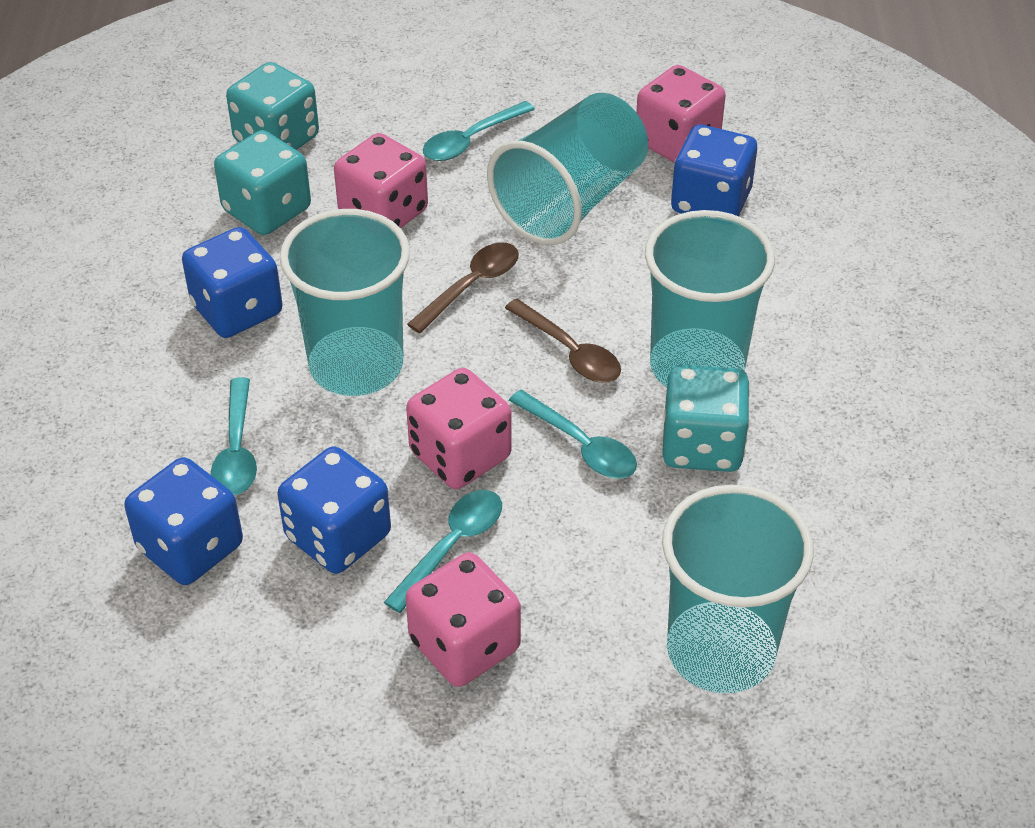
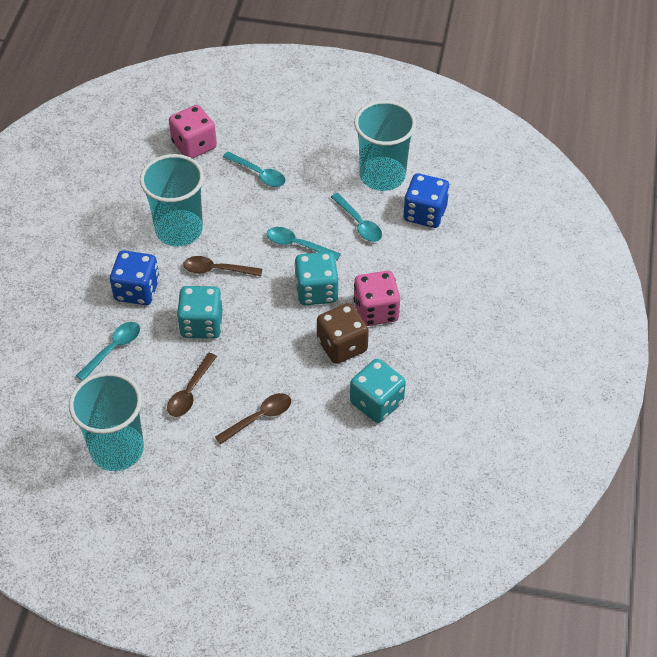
blue dice: 4 -> 2
brown dice: 0 -> 1
brown spoon: 2 -> 3
pink dice: 4 -> 2
turquoise cup: 4 -> 3

